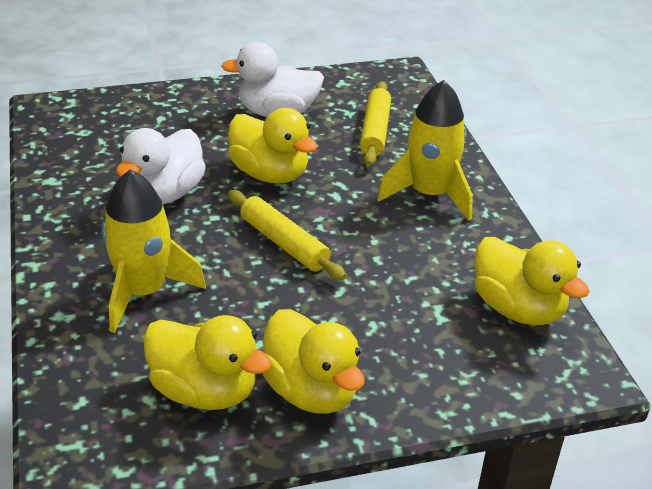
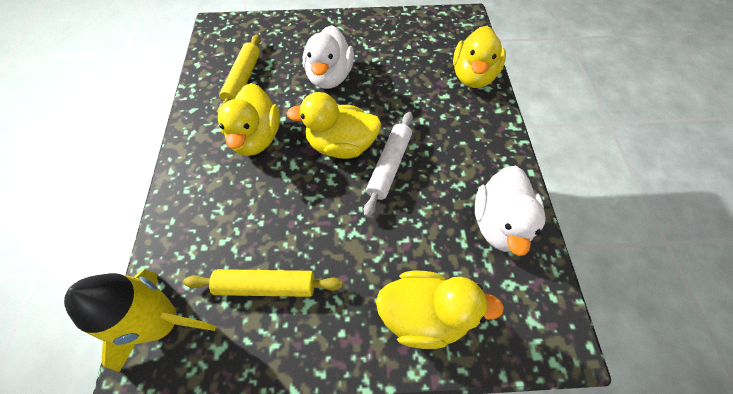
white rolling pin: 0 -> 1
yellow rocket: 2 -> 1

